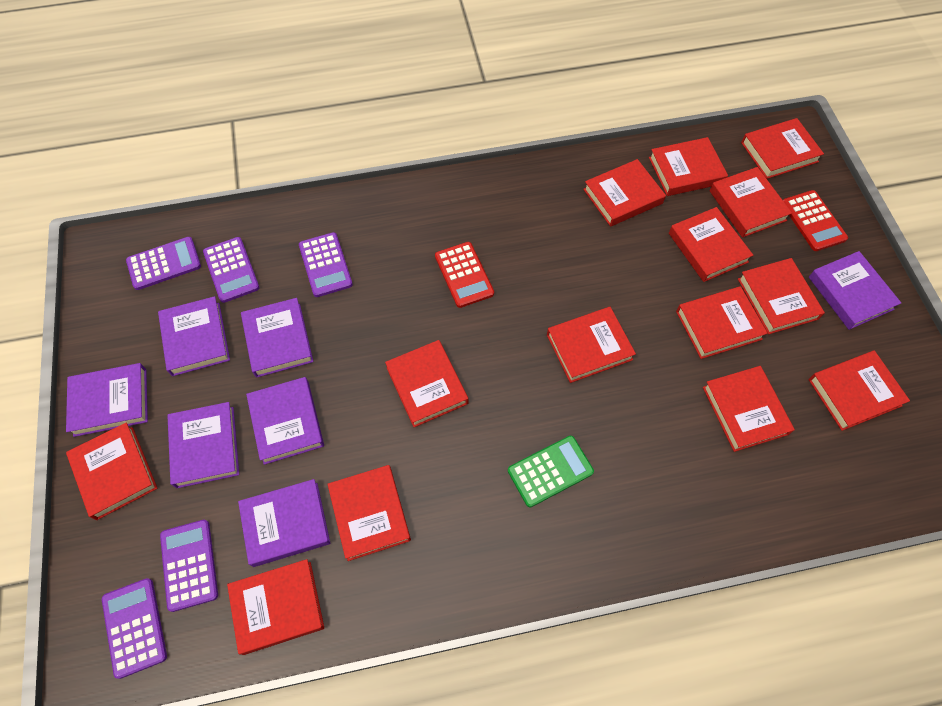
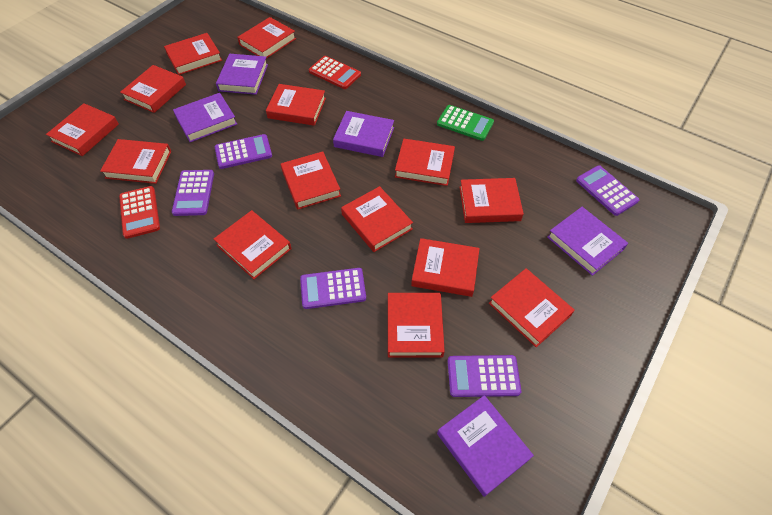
purple book: 7 -> 5

